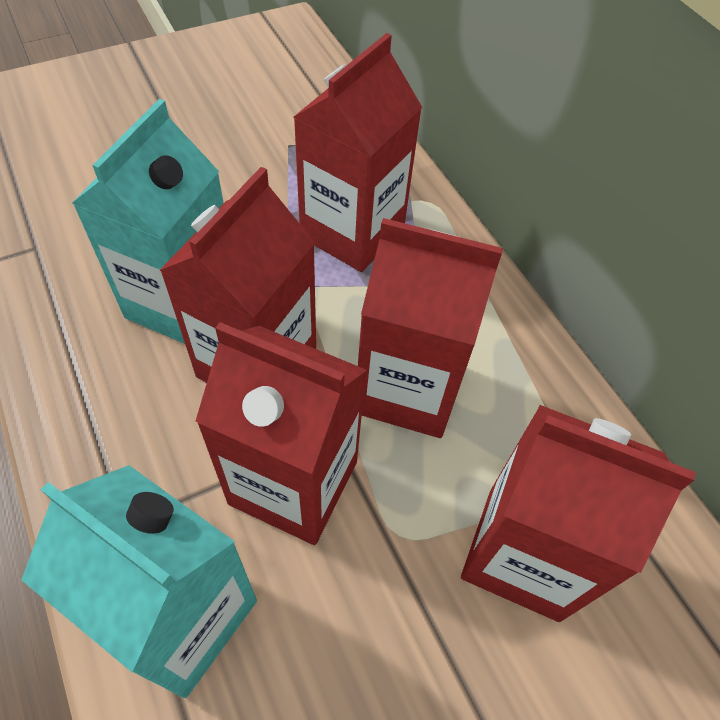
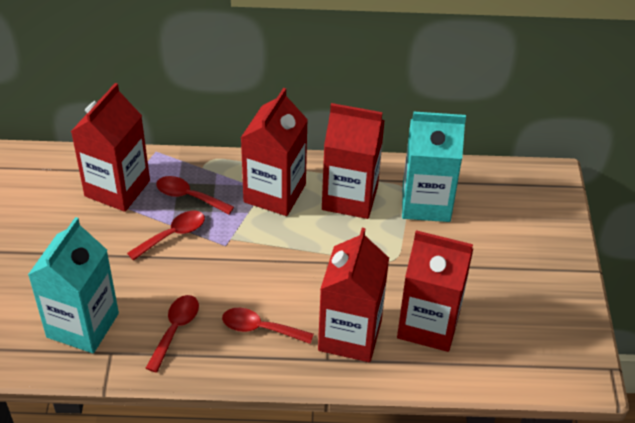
red spoon: 0 -> 4

